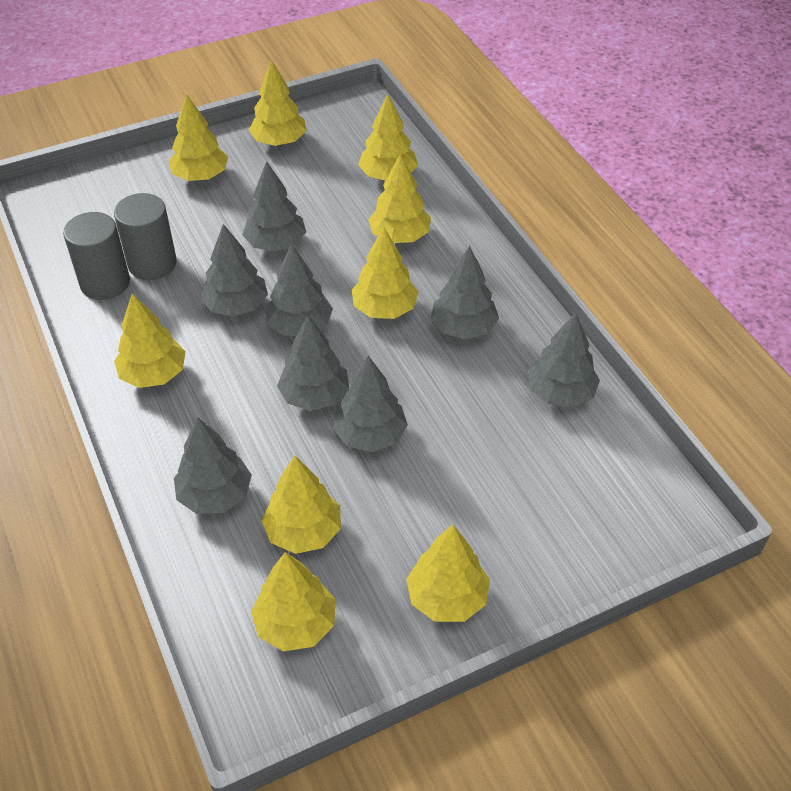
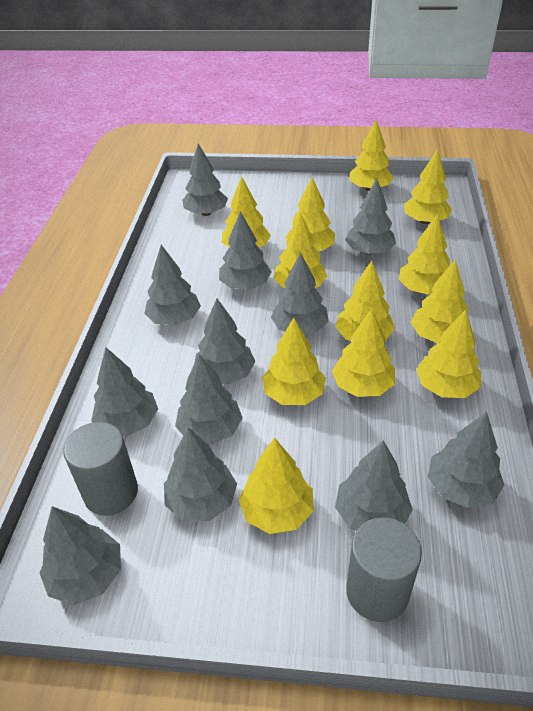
grey tree: 8 -> 12
yellow tree: 9 -> 12

